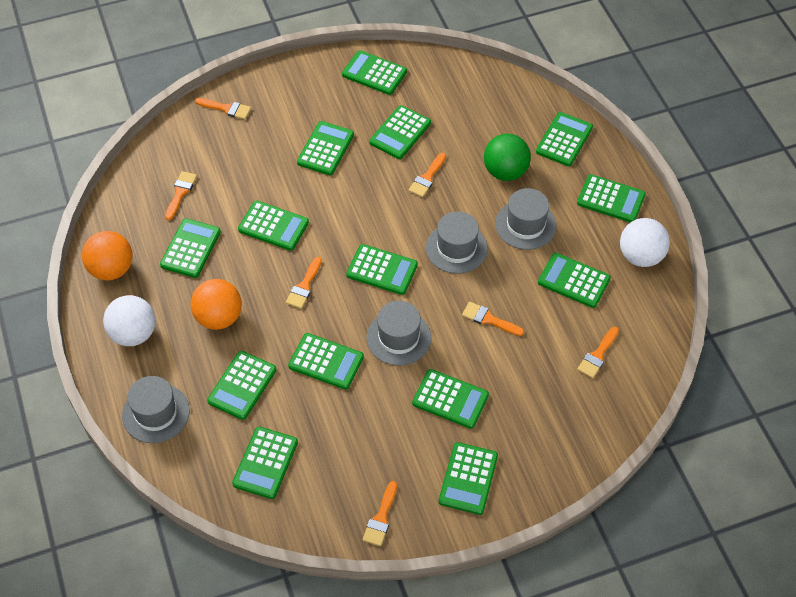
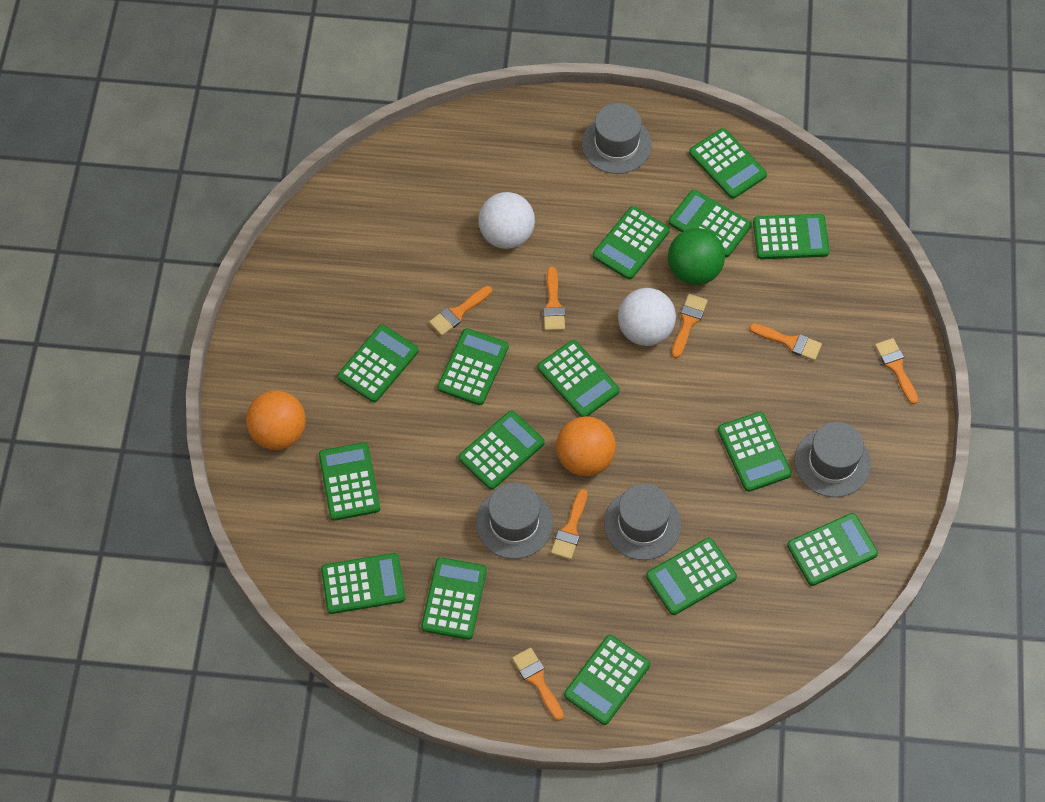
green calculator: 14 -> 15

